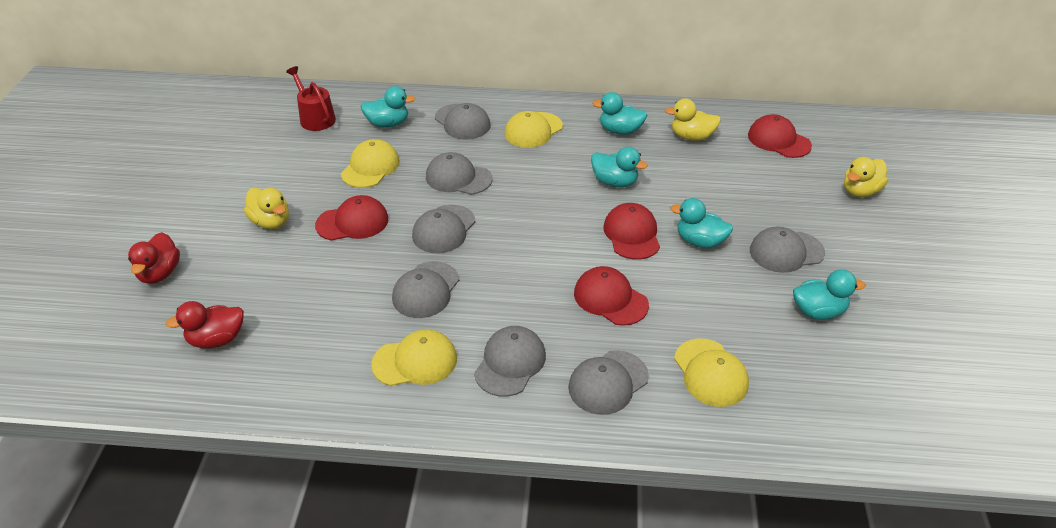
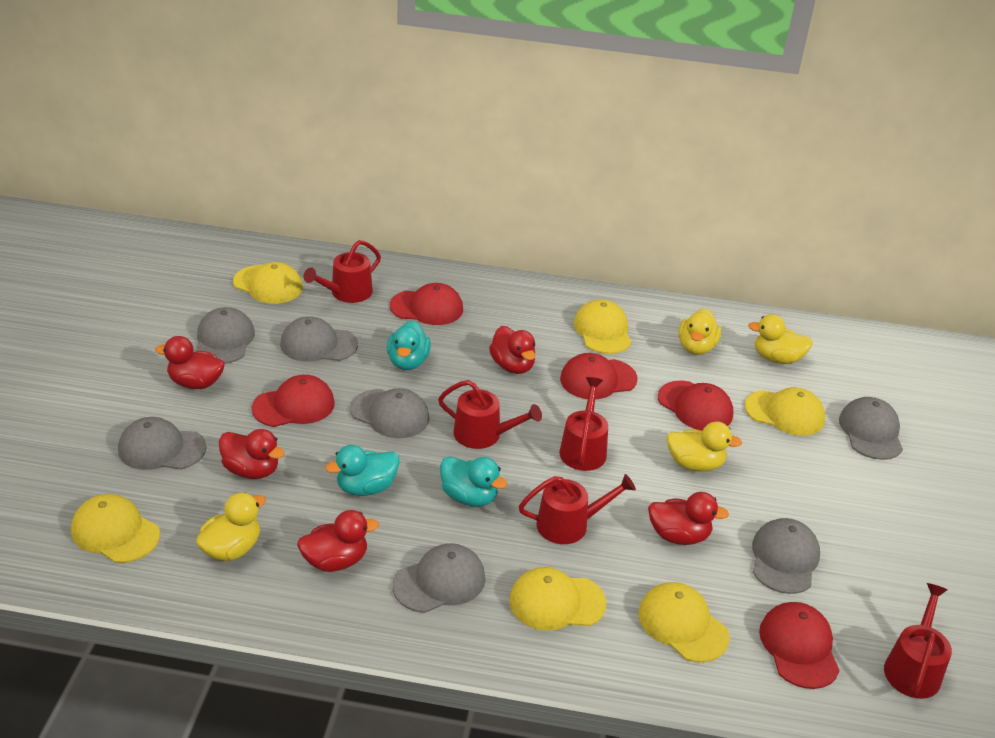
red cap: 4 -> 5
red duck: 2 -> 5
red watering can: 1 -> 5
turquoise duck: 5 -> 3
yellow cap: 4 -> 6
yellow duck: 3 -> 4

